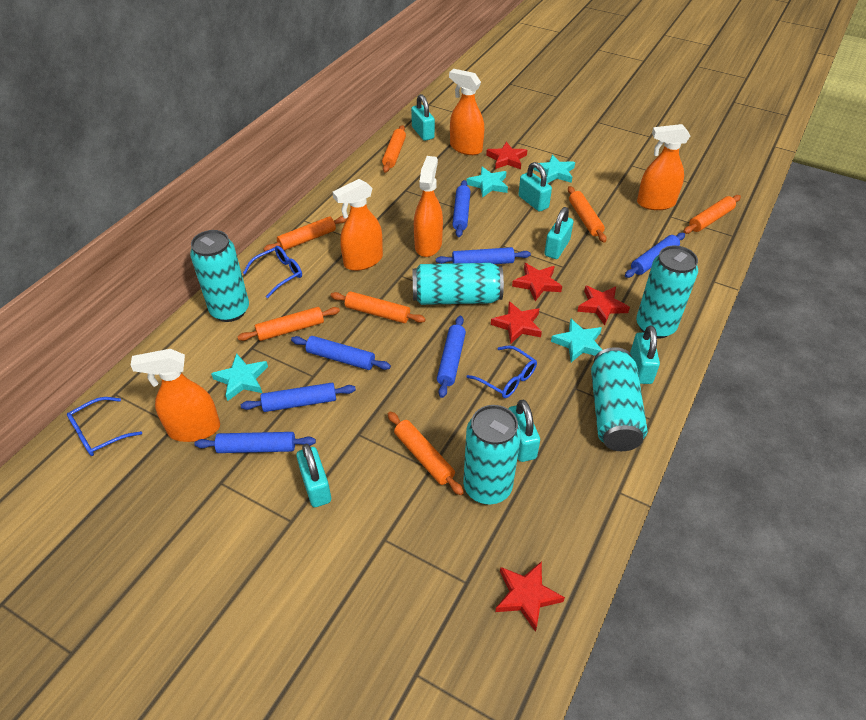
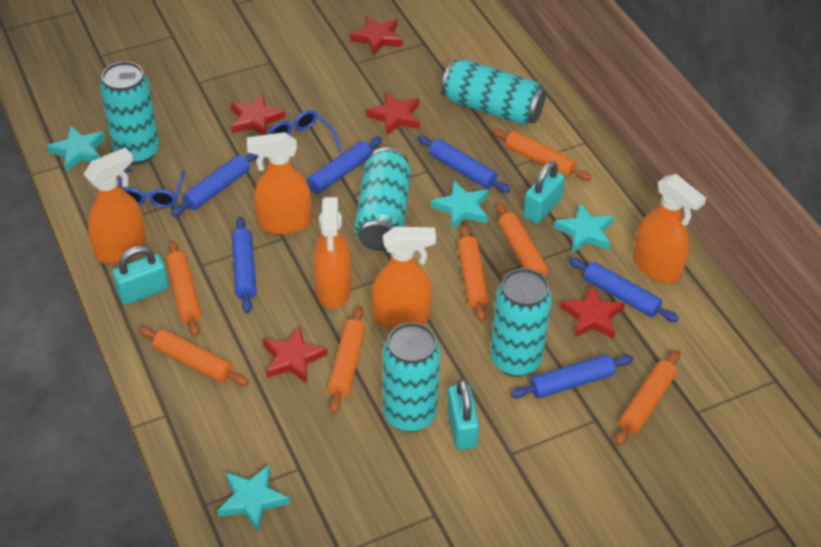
blue glasses: 3 -> 2
blue rolling pin: 7 -> 6
turquoise padlock: 6 -> 3

